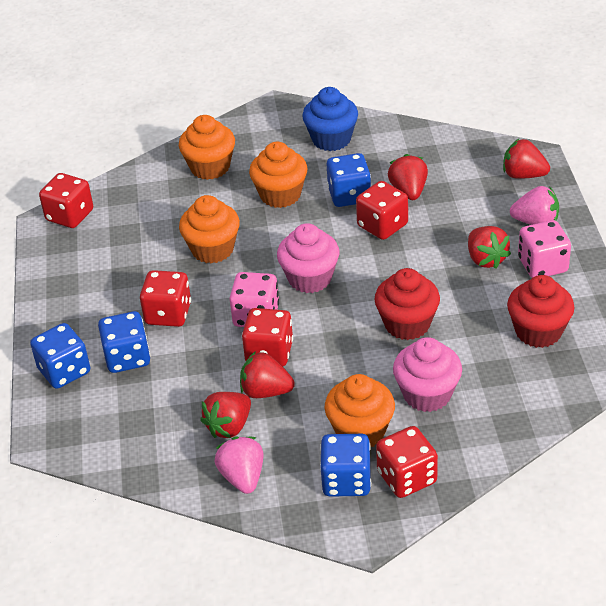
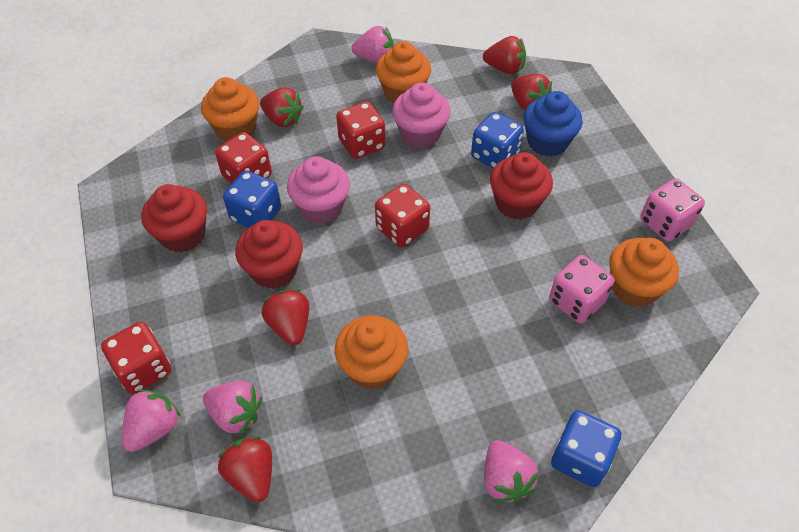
blue dice: 4 -> 3
pink strawberry: 2 -> 4
red cupcake: 2 -> 3
red dice: 5 -> 4

